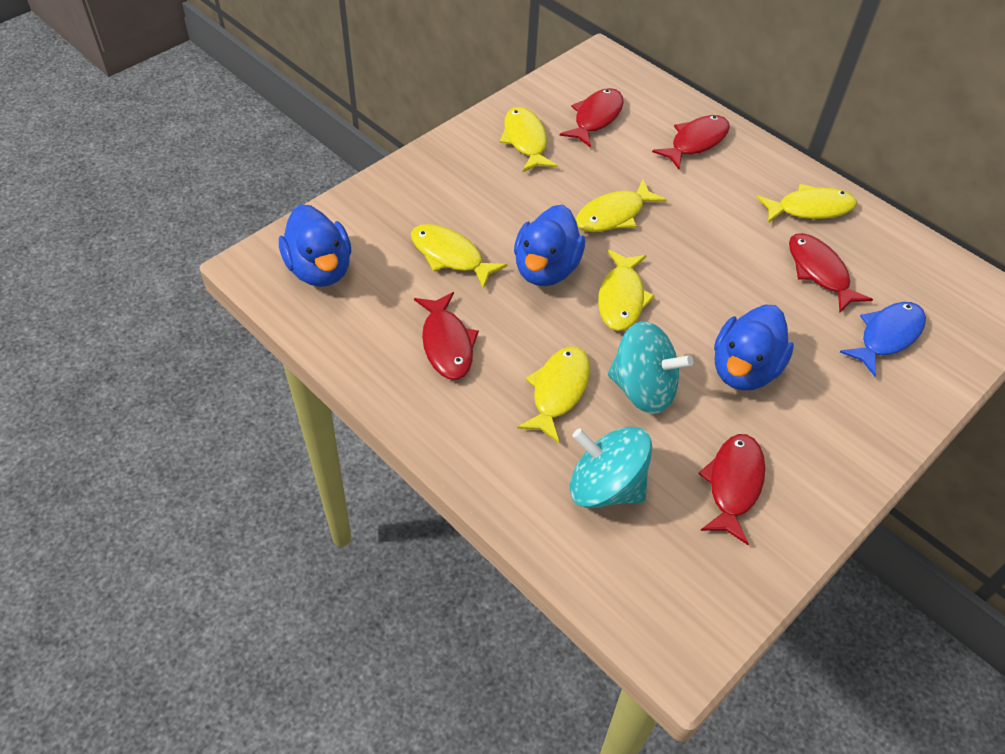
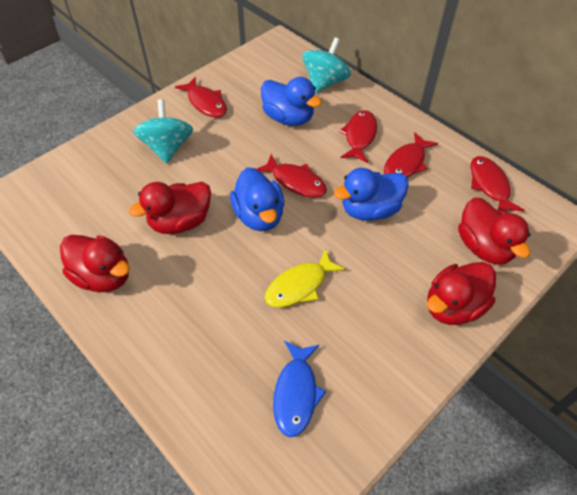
red duck: 0 -> 4
yellow fish: 6 -> 1

